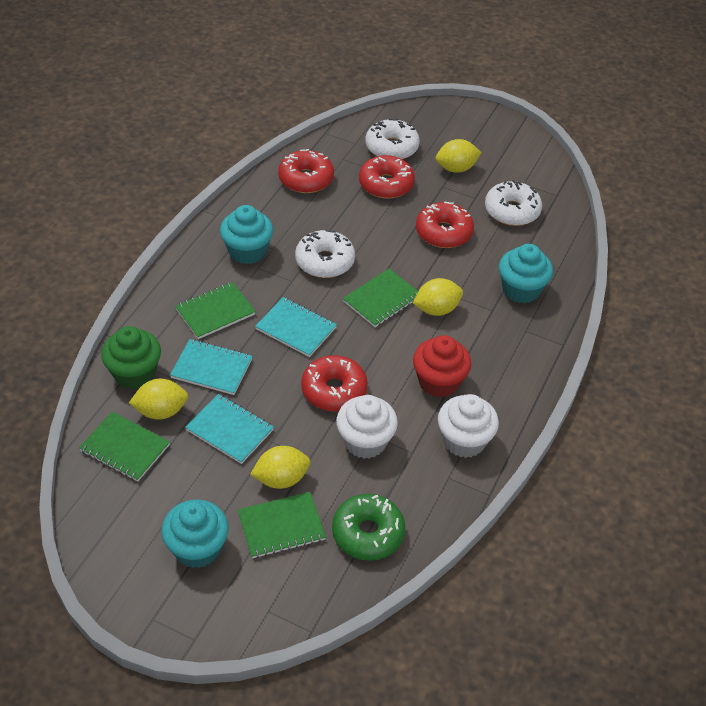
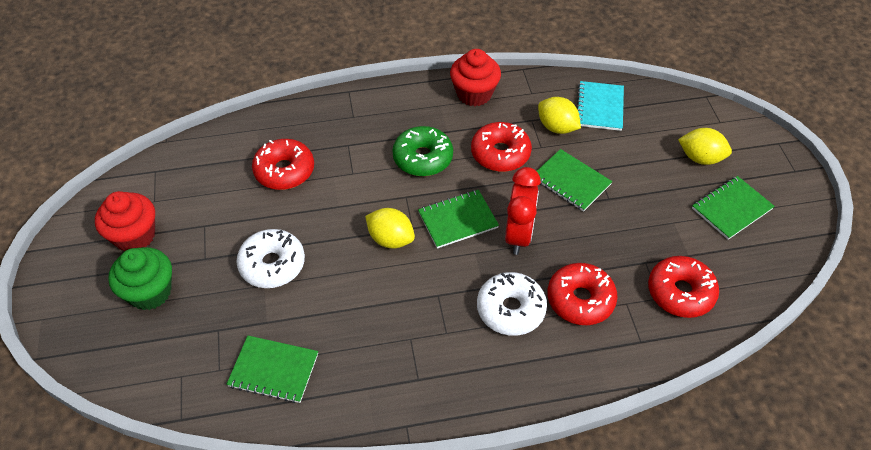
red clock: 0 -> 1
red cupcake: 1 -> 2
turquoise cupcake: 3 -> 0
turquoise notebook: 3 -> 1
white cupcake: 2 -> 0
white donut: 3 -> 2
yellow lemon: 4 -> 3

